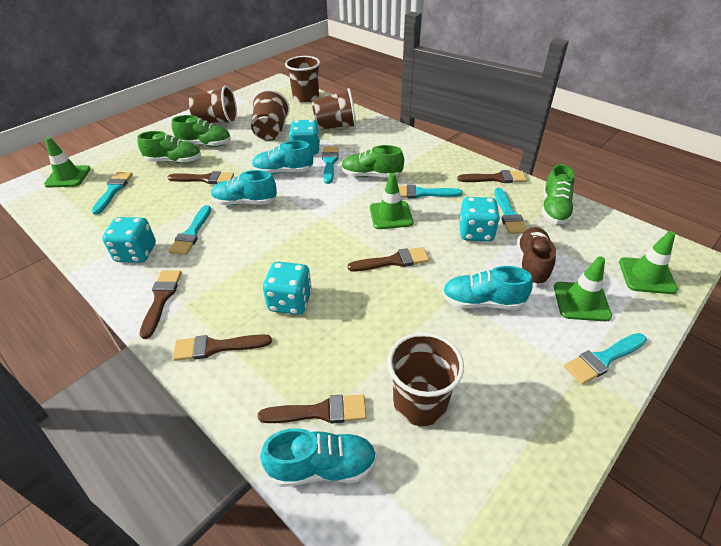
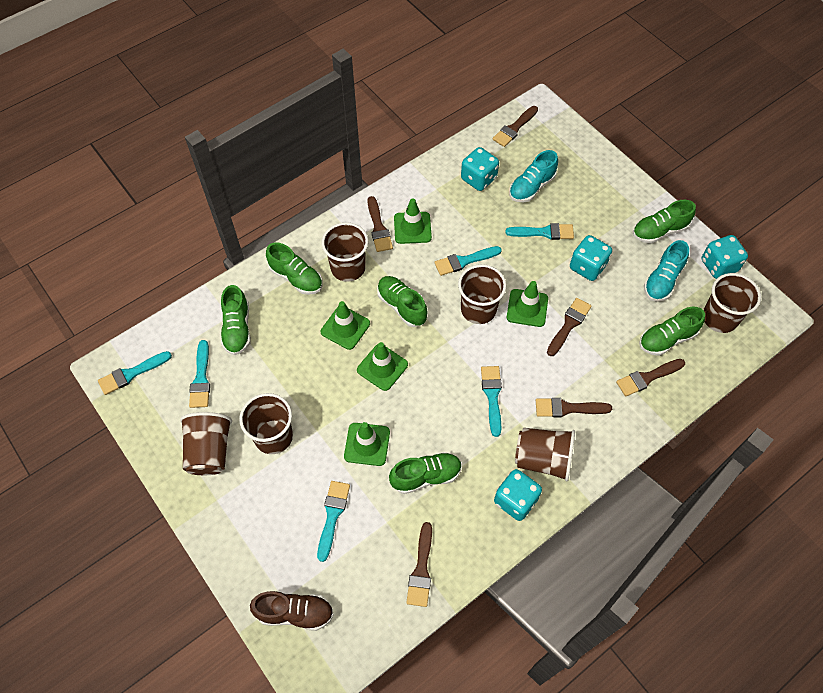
brown cup: 5 -> 6
green shoe: 4 -> 6
green traffic cone: 4 -> 5
turquoise shoe: 4 -> 2

